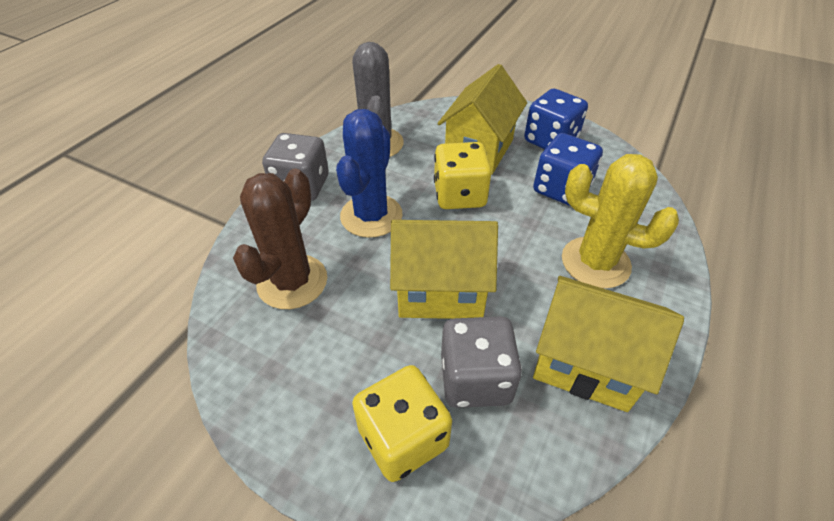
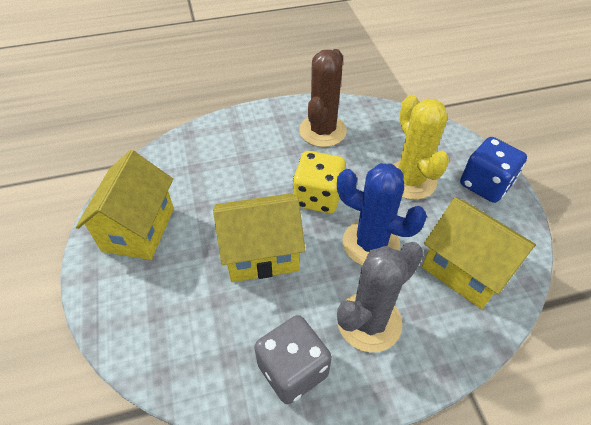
blue dice: 2 -> 1
grey dice: 2 -> 1
yellow dice: 2 -> 1

